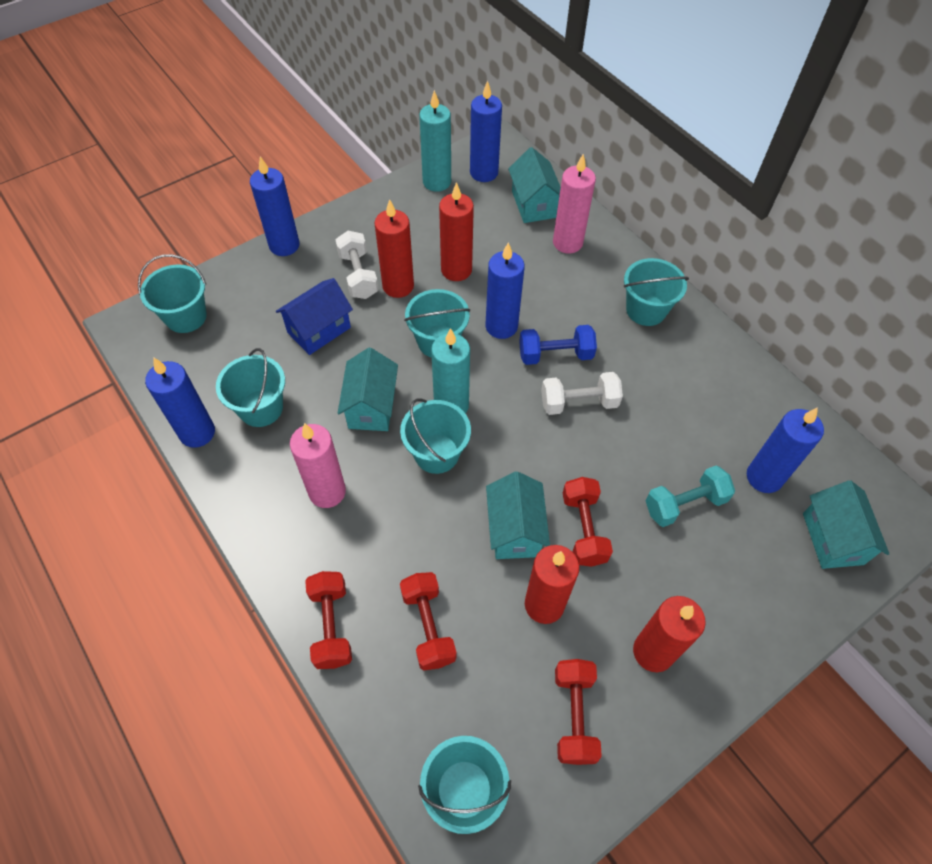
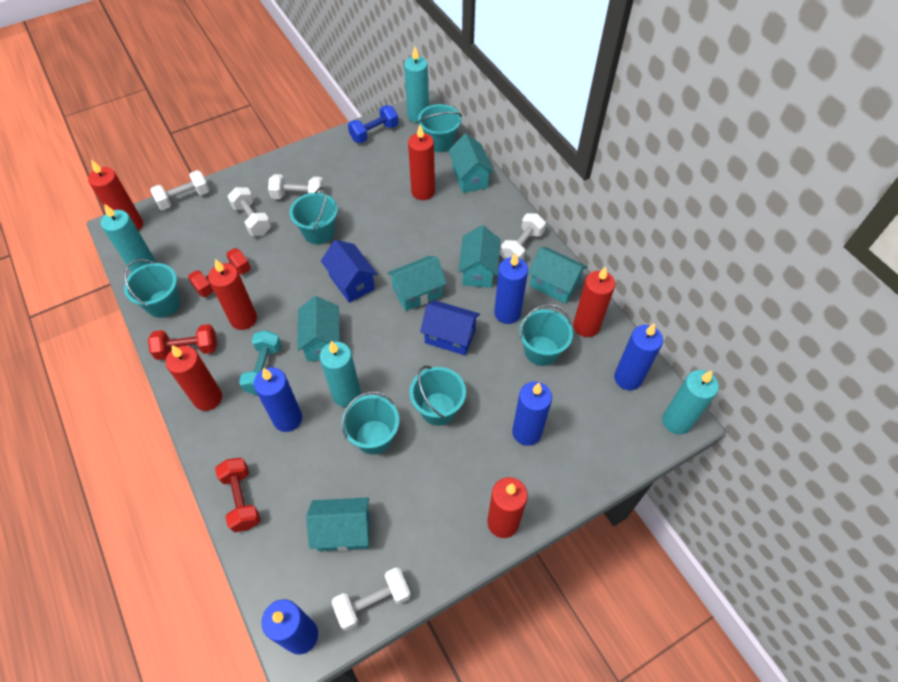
blue house: 1 -> 2
pink candle: 2 -> 0
red candle: 4 -> 6
red dumbbell: 4 -> 3
turquoise candle: 2 -> 4
turquoise house: 4 -> 6
white dumbbell: 2 -> 5

